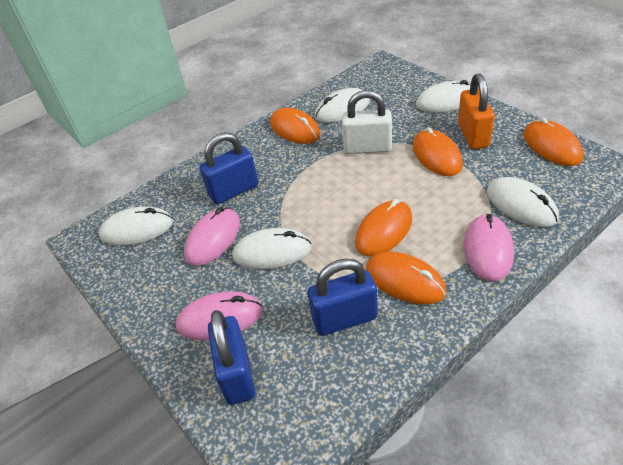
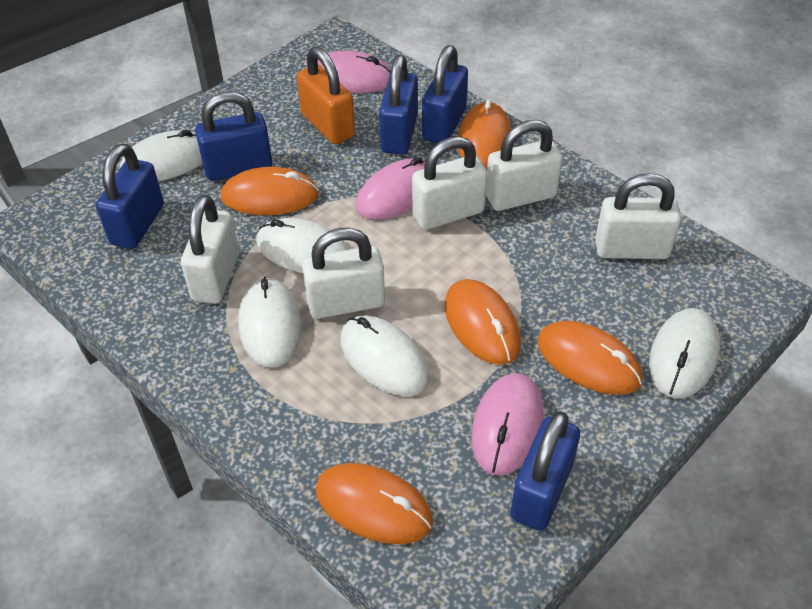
blue padlock: 3 -> 5
white padlock: 1 -> 5

